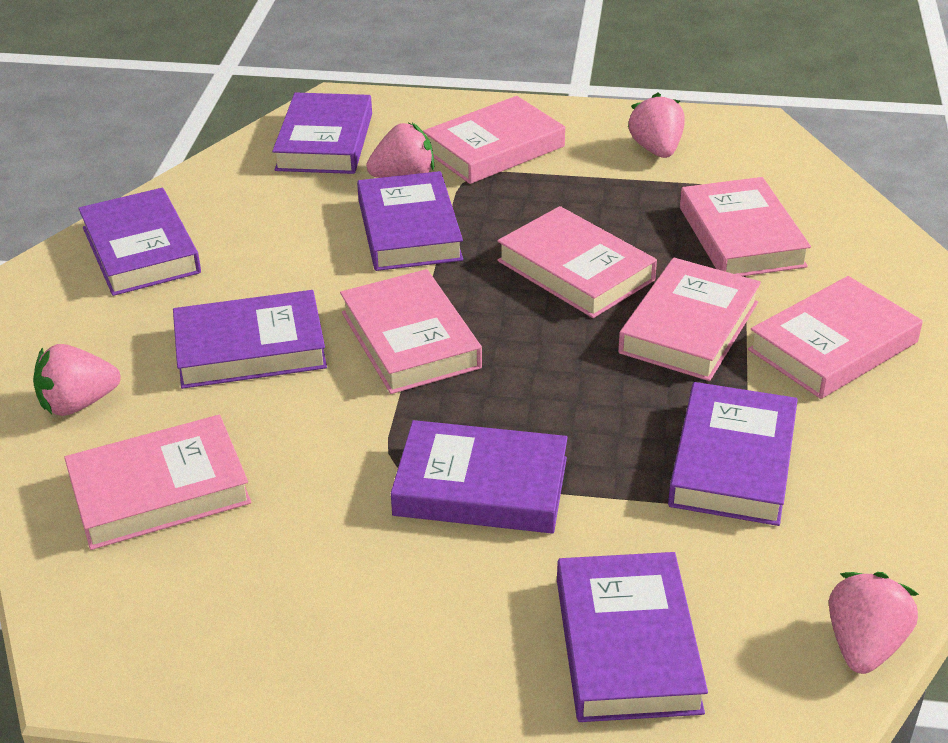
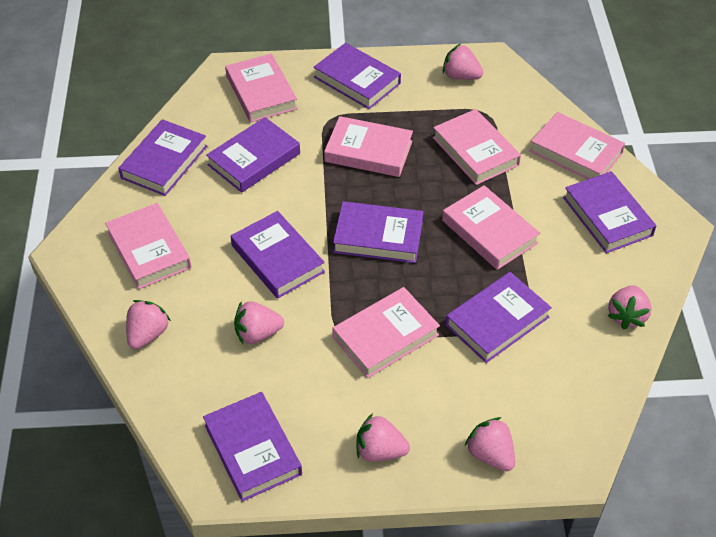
pink strawberry: 4 -> 6
purple book: 7 -> 8

